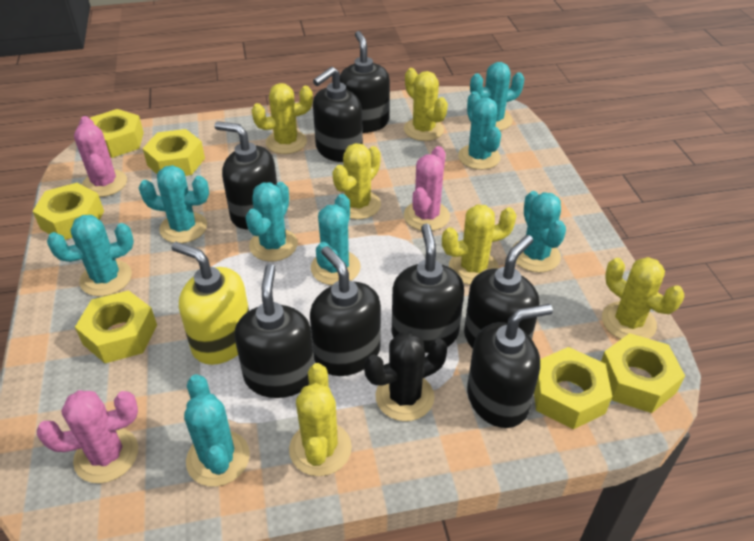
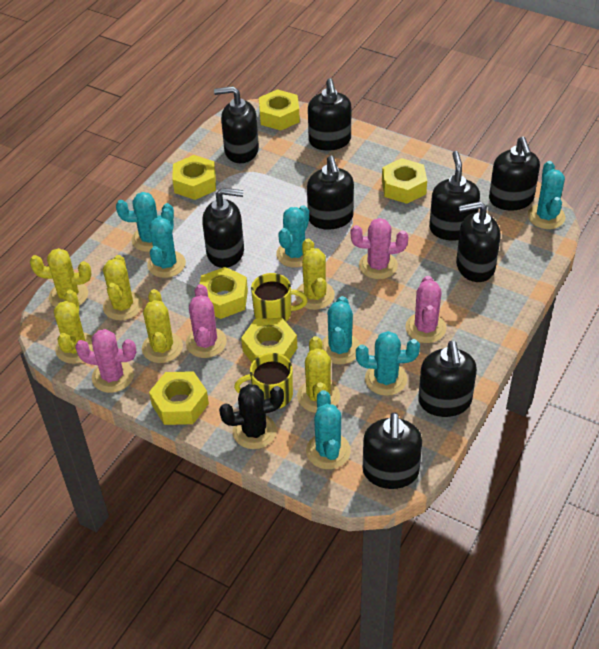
black soap dispenser: 8 -> 9
pink cactus: 3 -> 4
turquoise cactus: 8 -> 7
yellow mug: 0 -> 2
yellow soap dispenser: 1 -> 0

